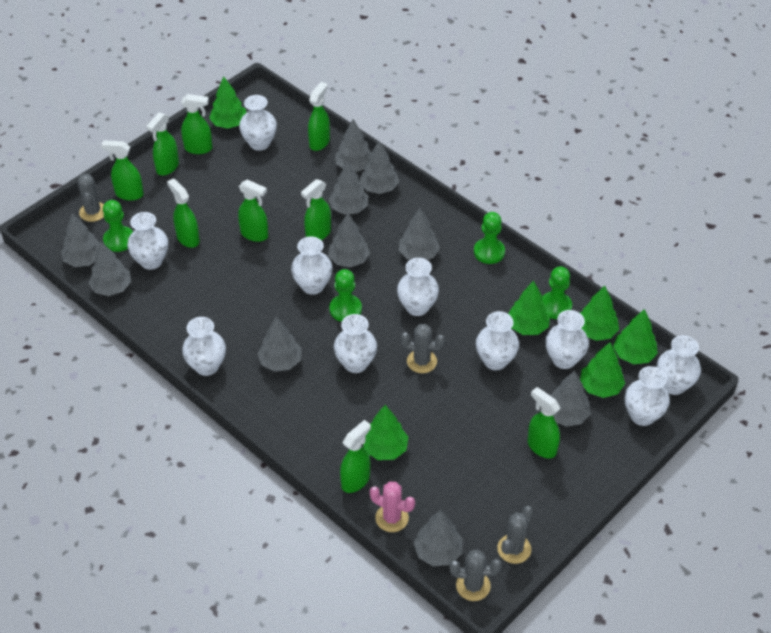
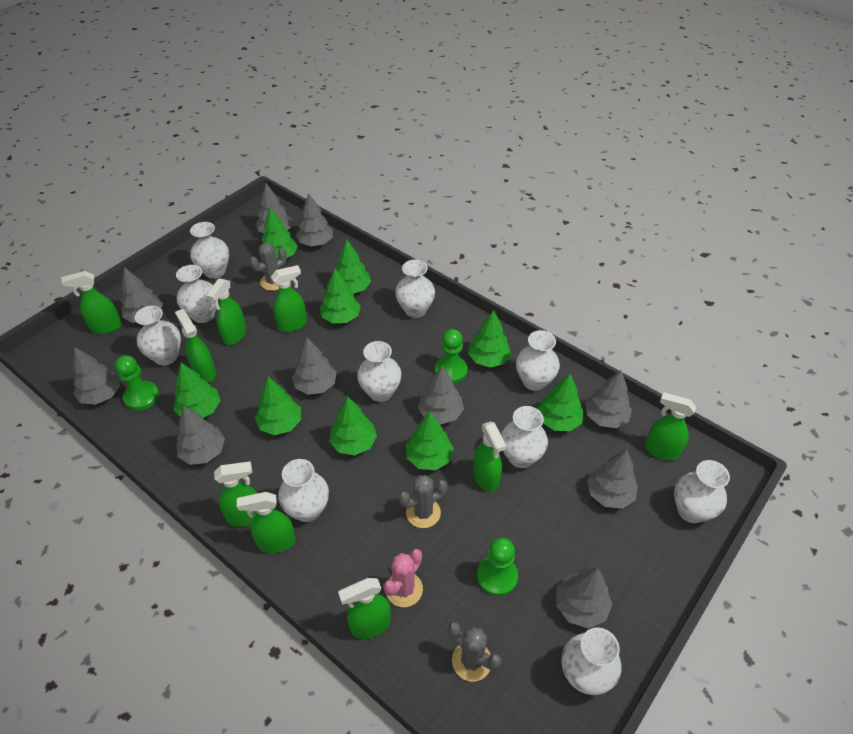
green pawn: 4 -> 3
green tree: 6 -> 9
grey cactus: 4 -> 3

